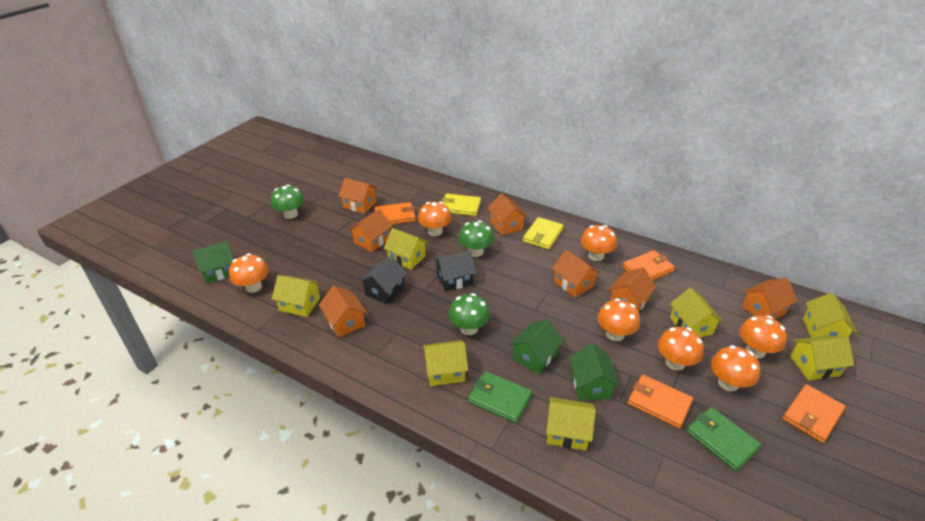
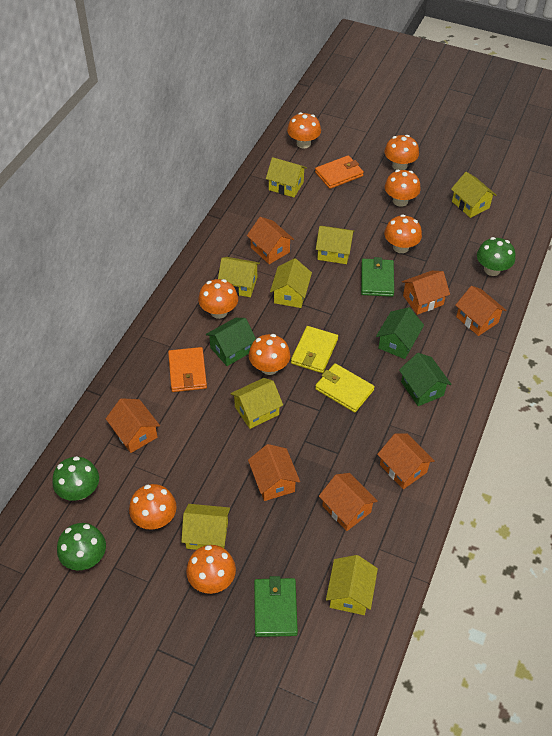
black house: 2 -> 0
orange mushroom: 7 -> 8
orange wallet: 4 -> 2
yellow house: 7 -> 8

